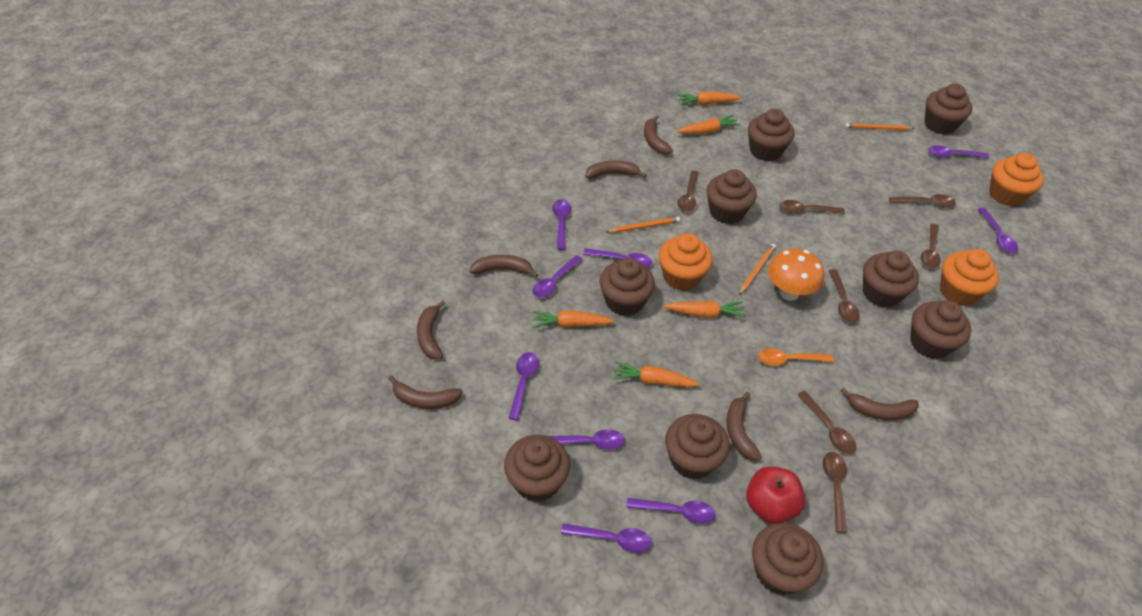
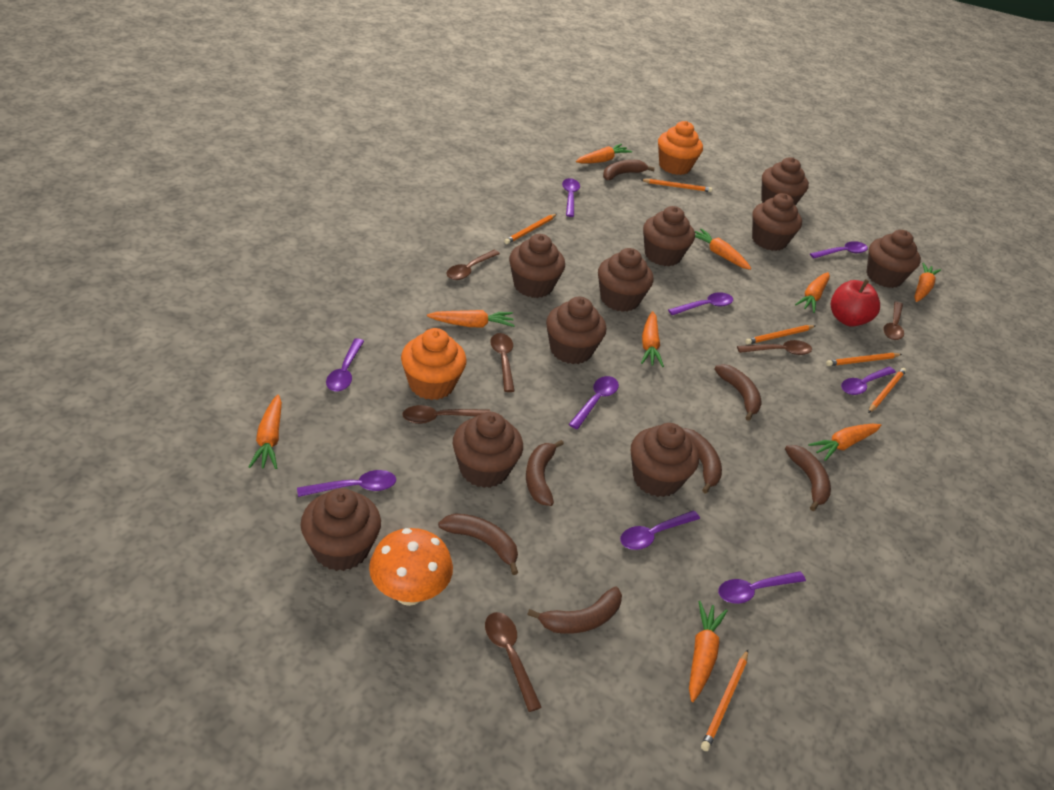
brown cupcake: 9 -> 10
brown spoon: 7 -> 6
orange carrot: 5 -> 9
orange cupcake: 3 -> 2
orange pencil: 3 -> 6
orange spoon: 1 -> 0

